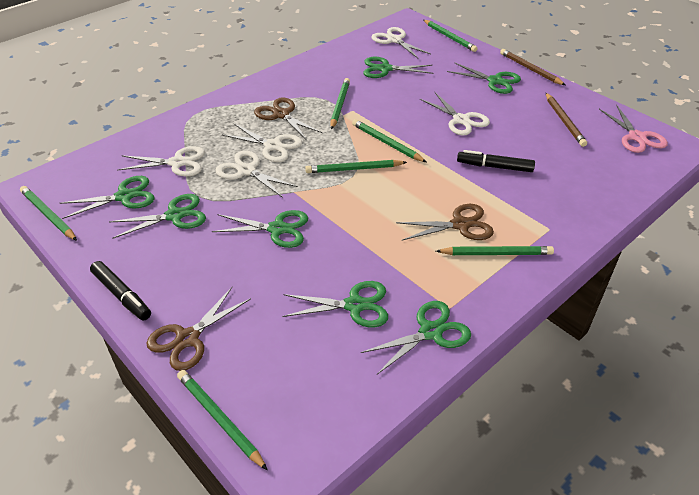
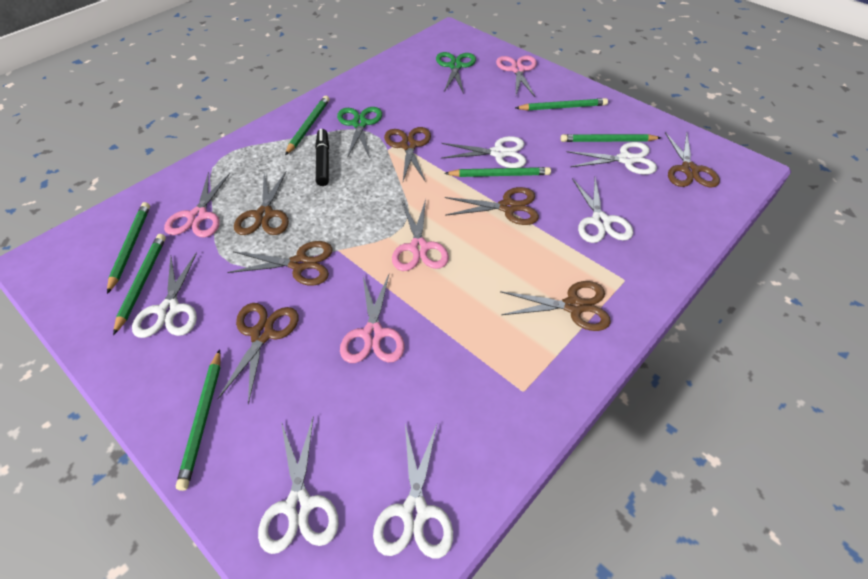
black marker: 2 -> 1
brown pencil: 2 -> 0
brown scissors: 3 -> 7
green scissors: 7 -> 2
pink scissors: 1 -> 4
white scissors: 5 -> 6

